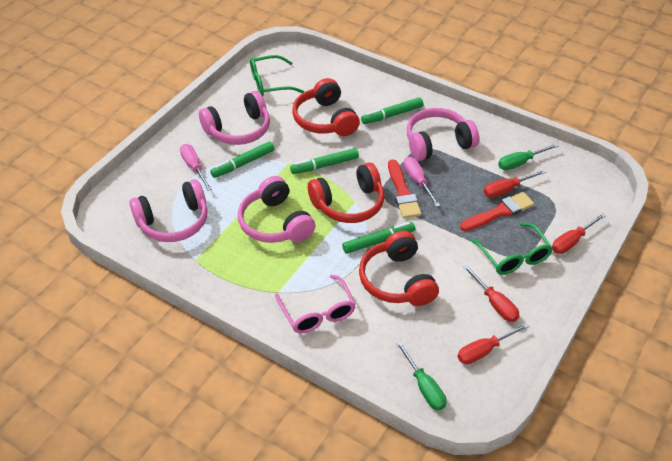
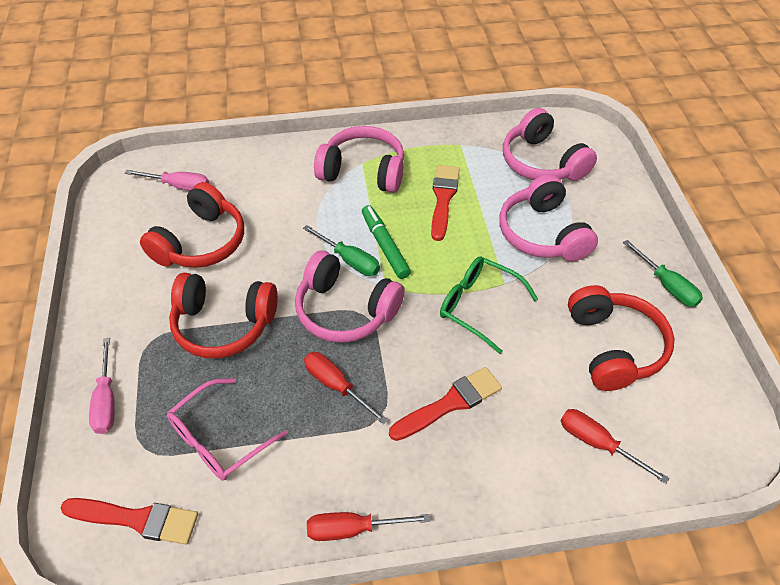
green glasses: 2 -> 1
green marker: 4 -> 1
red brush: 2 -> 3
red screwdriver: 4 -> 3

